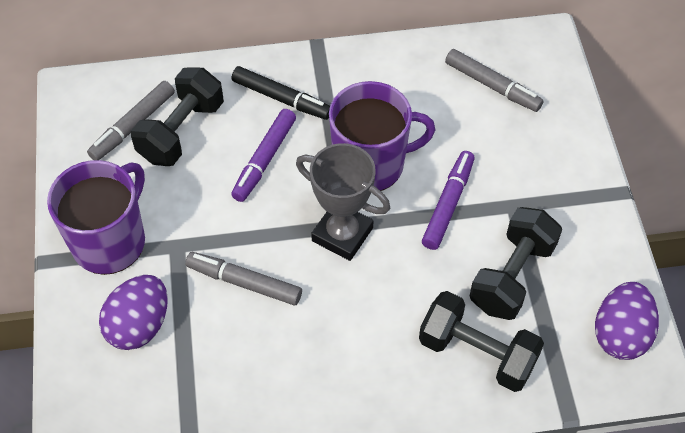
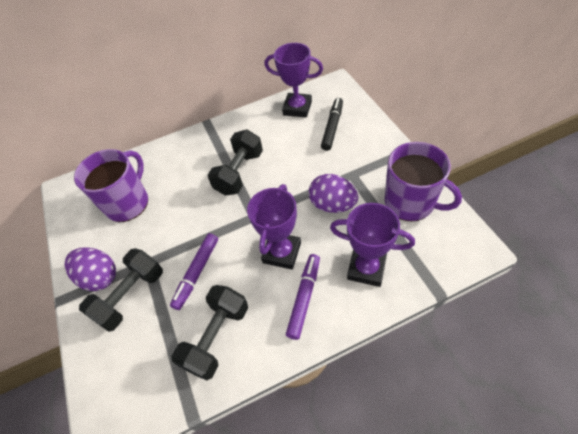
grey marker: 3 -> 0
grey trophy: 1 -> 0
purple trophy: 0 -> 3

